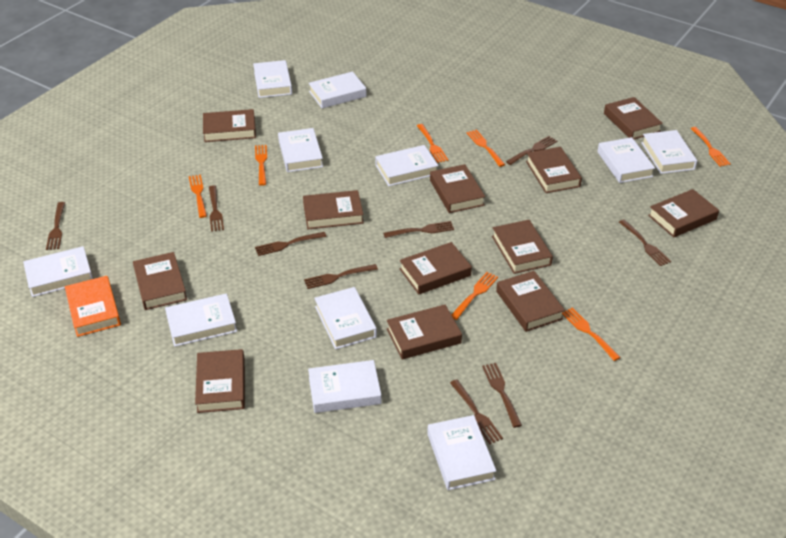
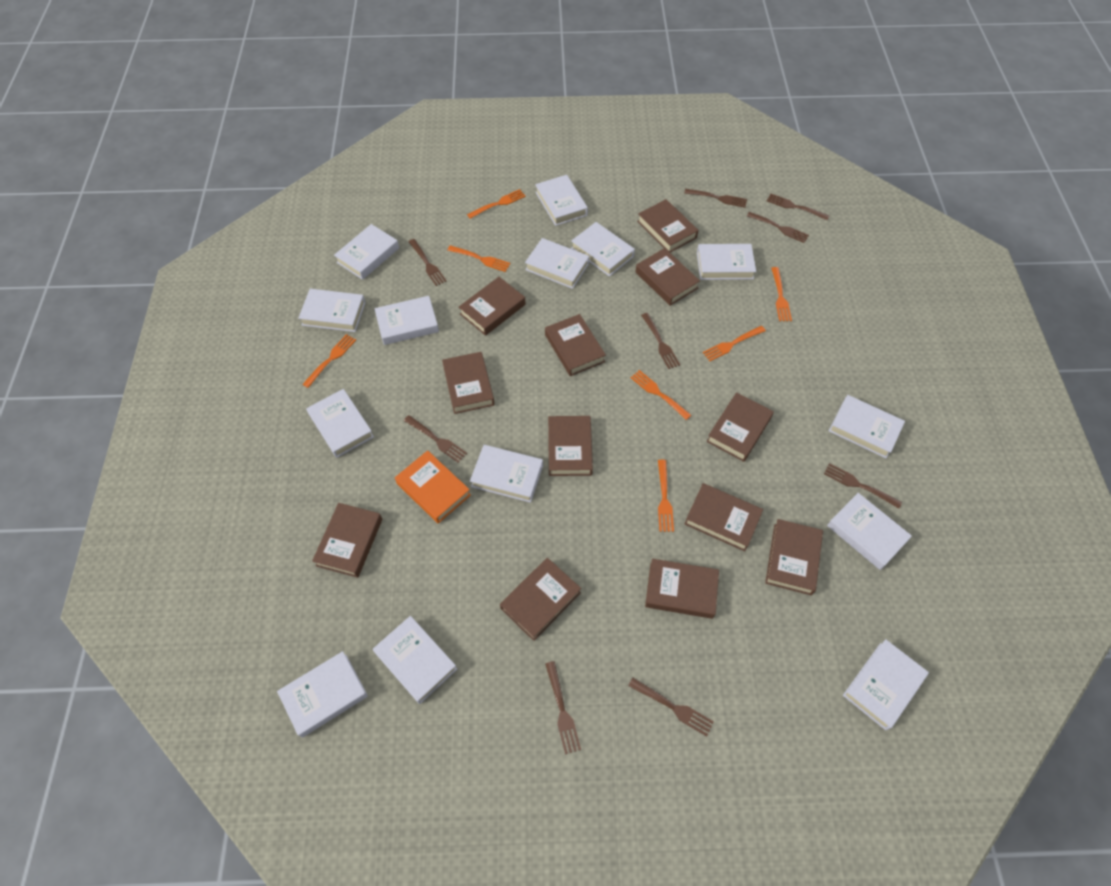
white book: 11 -> 14

